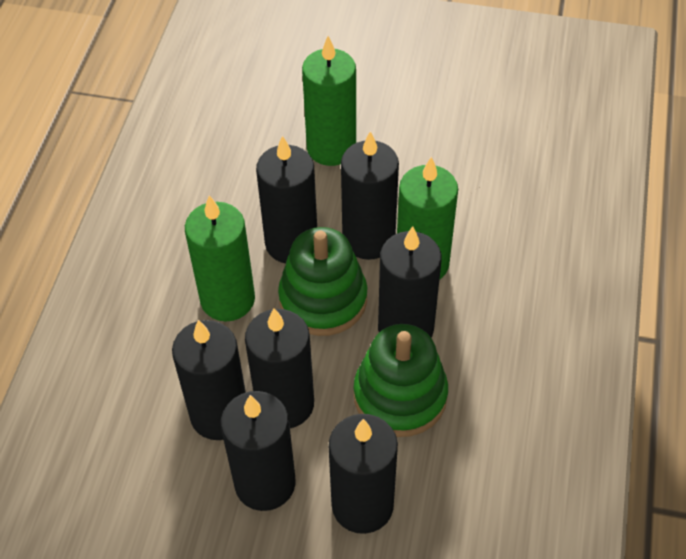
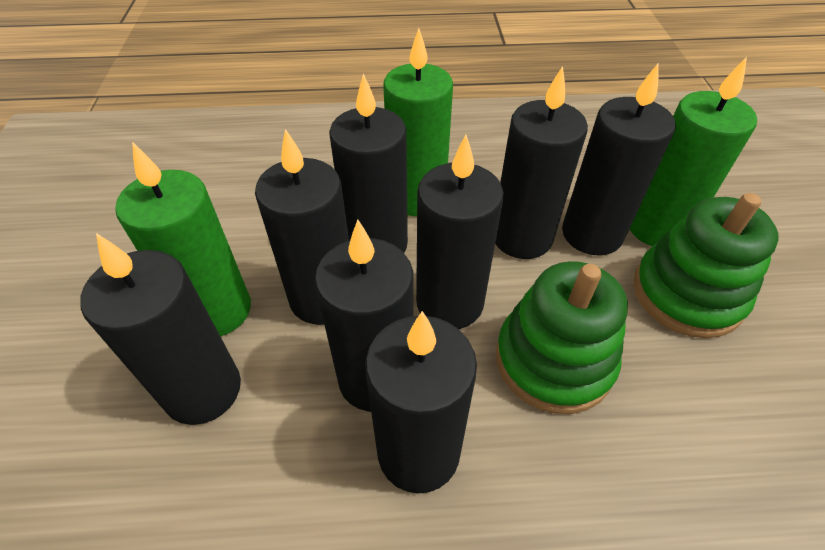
black candle: 7 -> 8

